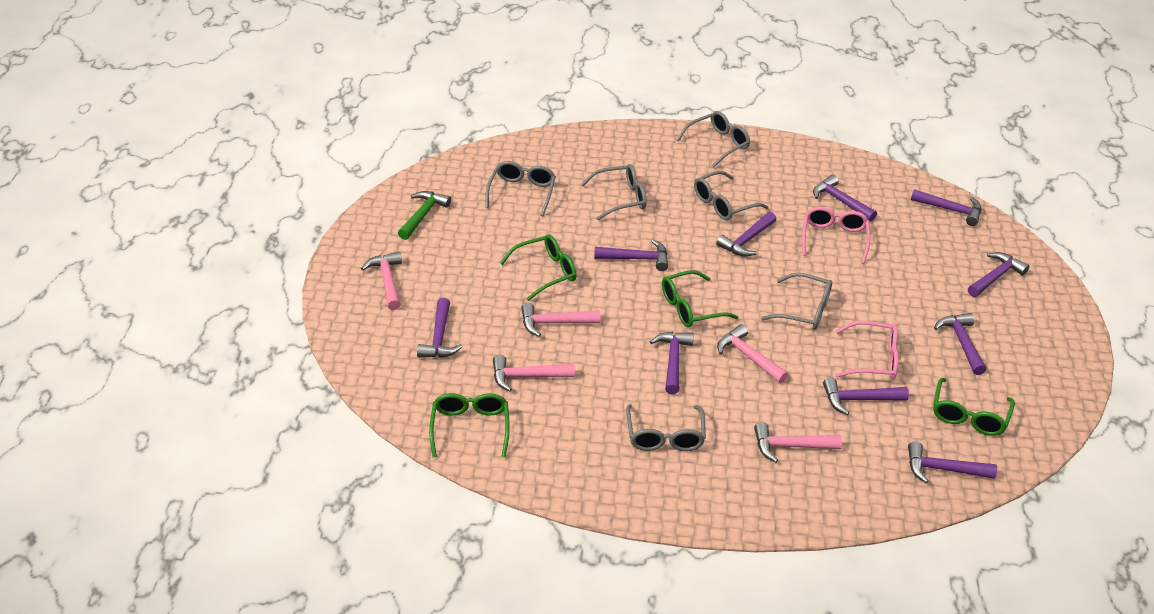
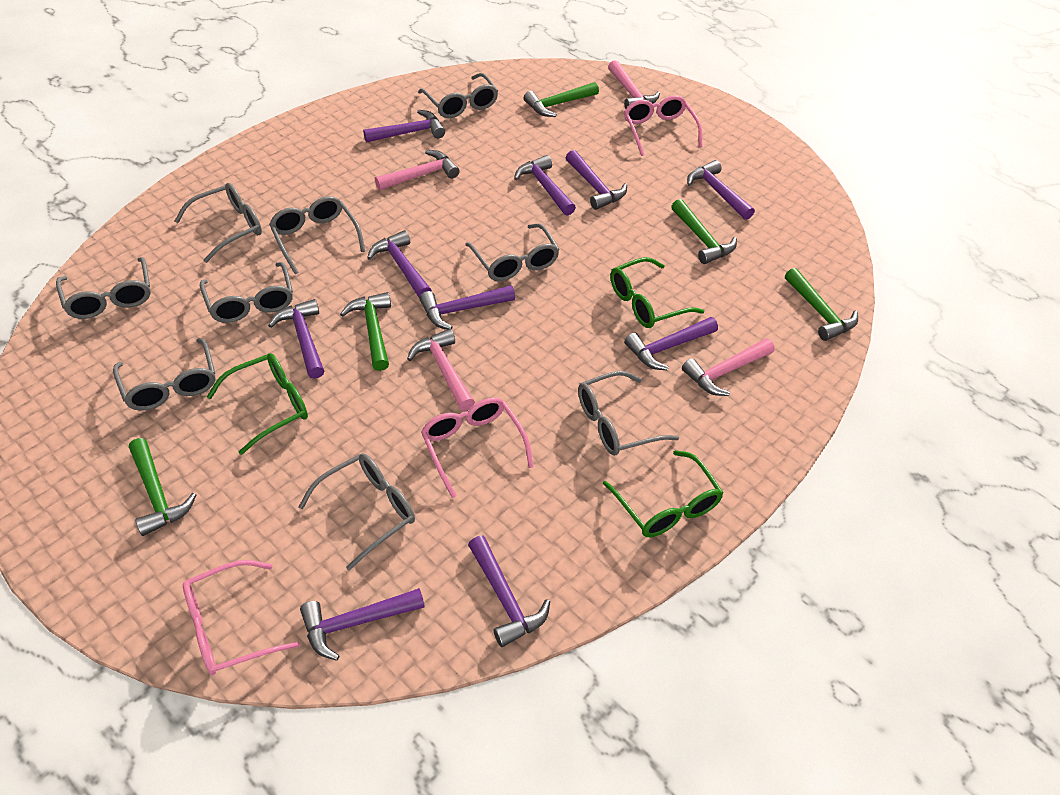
green glasses: 4 -> 3
green hammer: 1 -> 5
grey glasses: 6 -> 9
pink glasses: 2 -> 3
pink hammer: 5 -> 4

